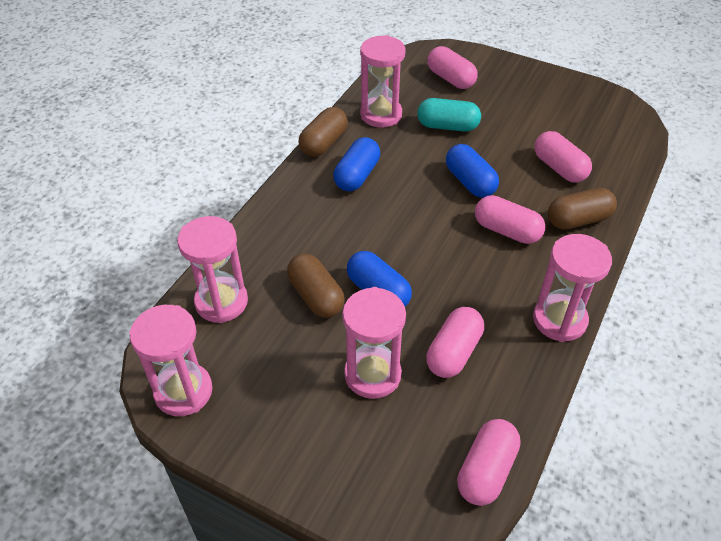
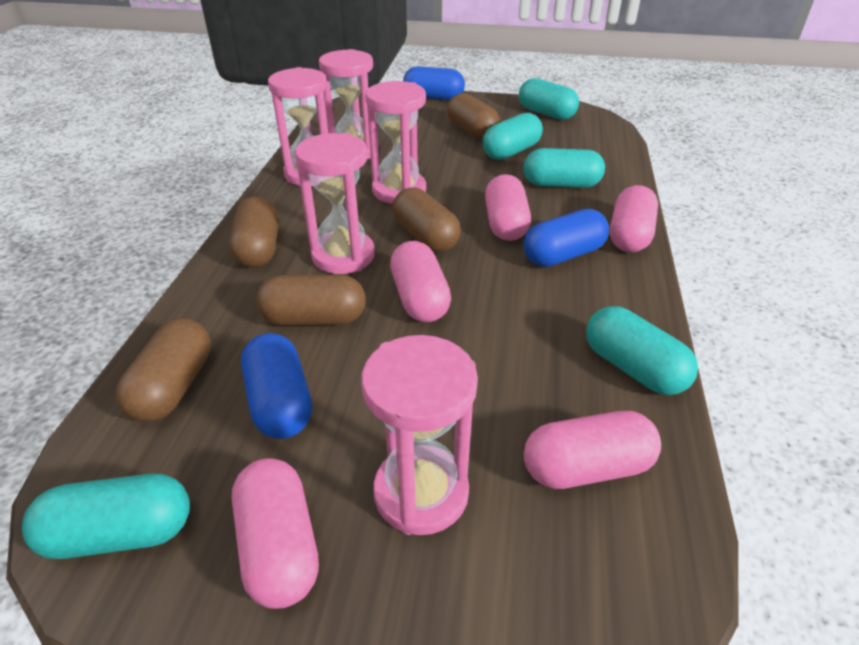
brown capsule: 3 -> 5
turquoise capsule: 1 -> 5

